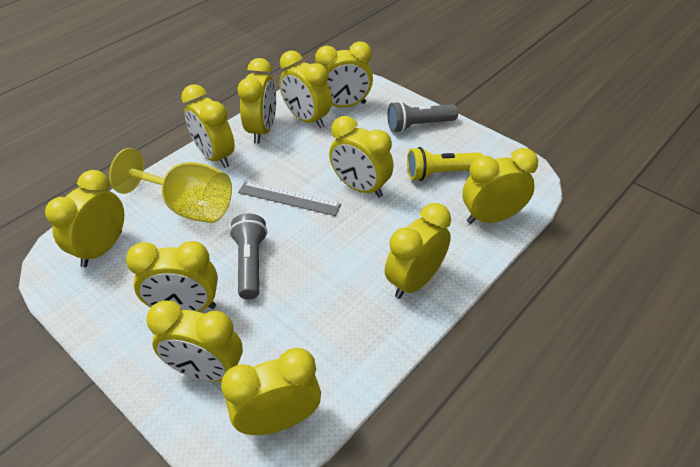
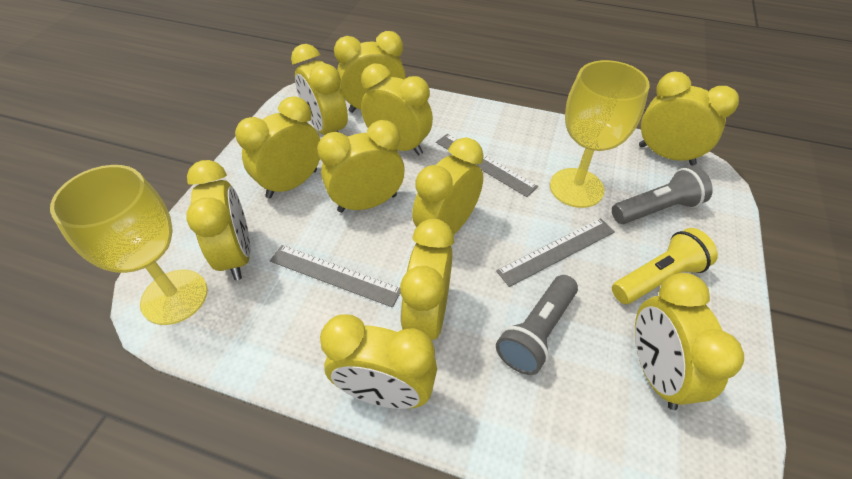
grey ruler: 1 -> 3
yellow goblet: 1 -> 2

